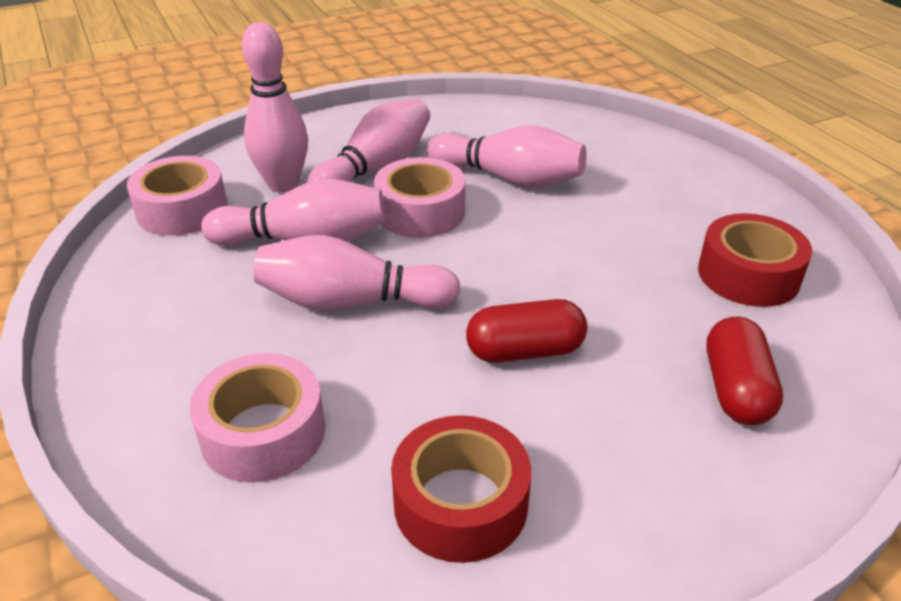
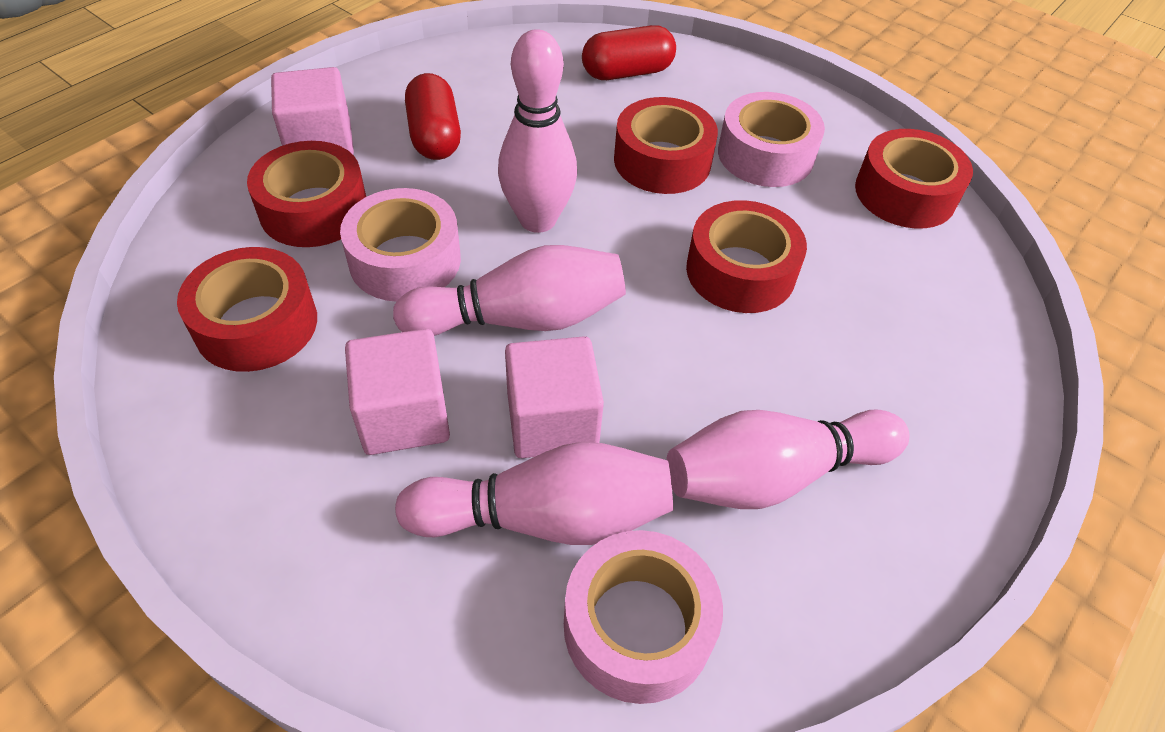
pink bowling pin: 5 -> 4
pink cube: 0 -> 3
red tape: 2 -> 5

